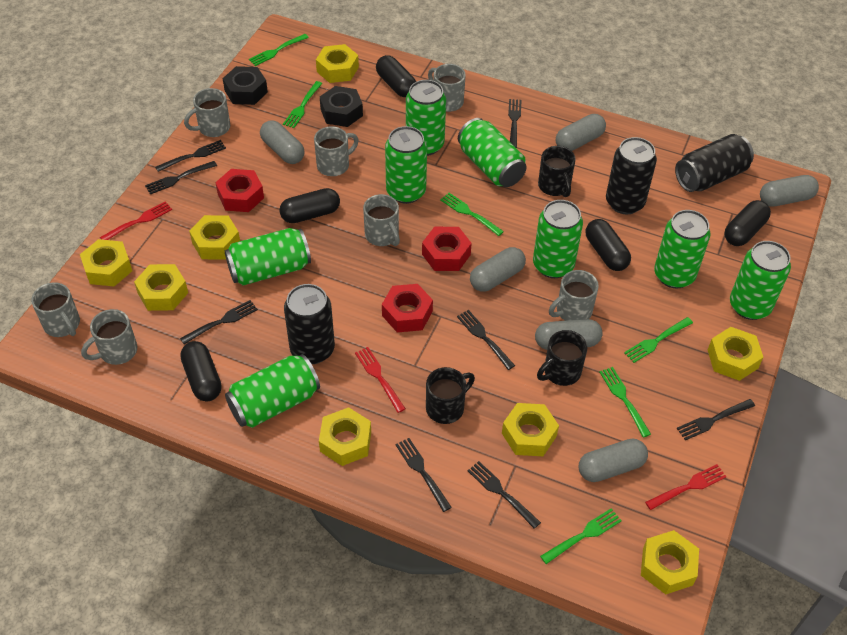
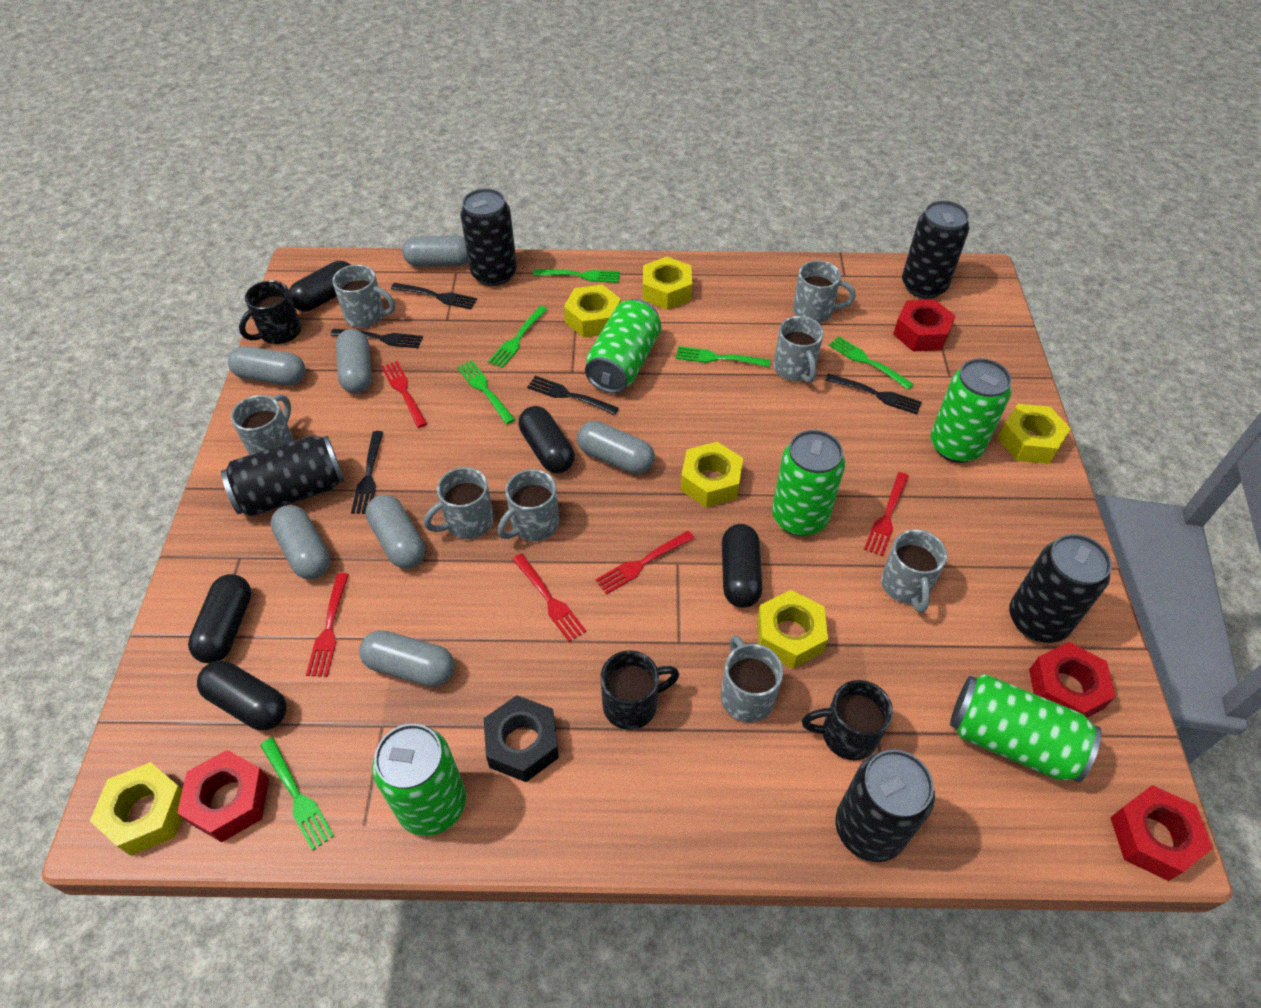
black can: 3 -> 5
black fork: 8 -> 5
black nut: 2 -> 1
green can: 8 -> 5
grey capsule: 6 -> 7
grey mug: 7 -> 8
red fork: 3 -> 5
red nut: 3 -> 4
yellow nut: 8 -> 6

